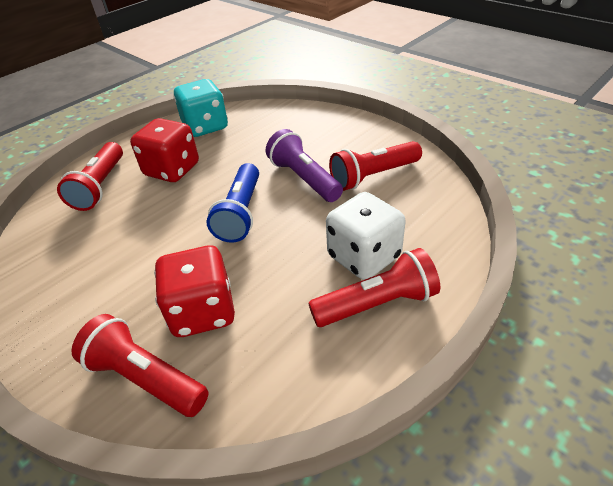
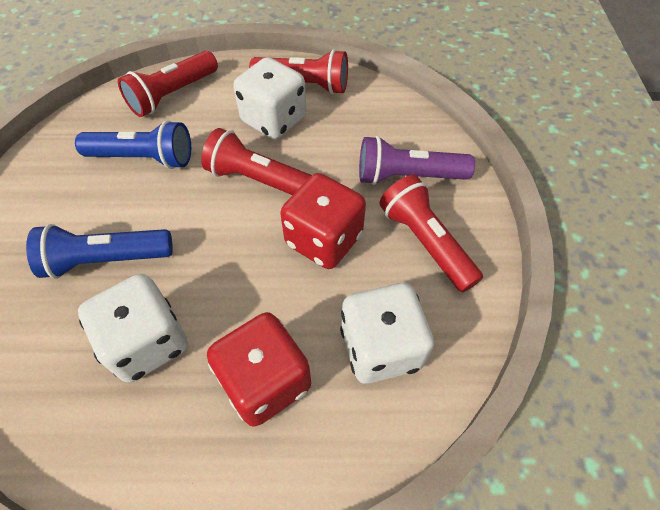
blue flashlight: 1 -> 2
turquoise dice: 1 -> 0
white dice: 1 -> 3

